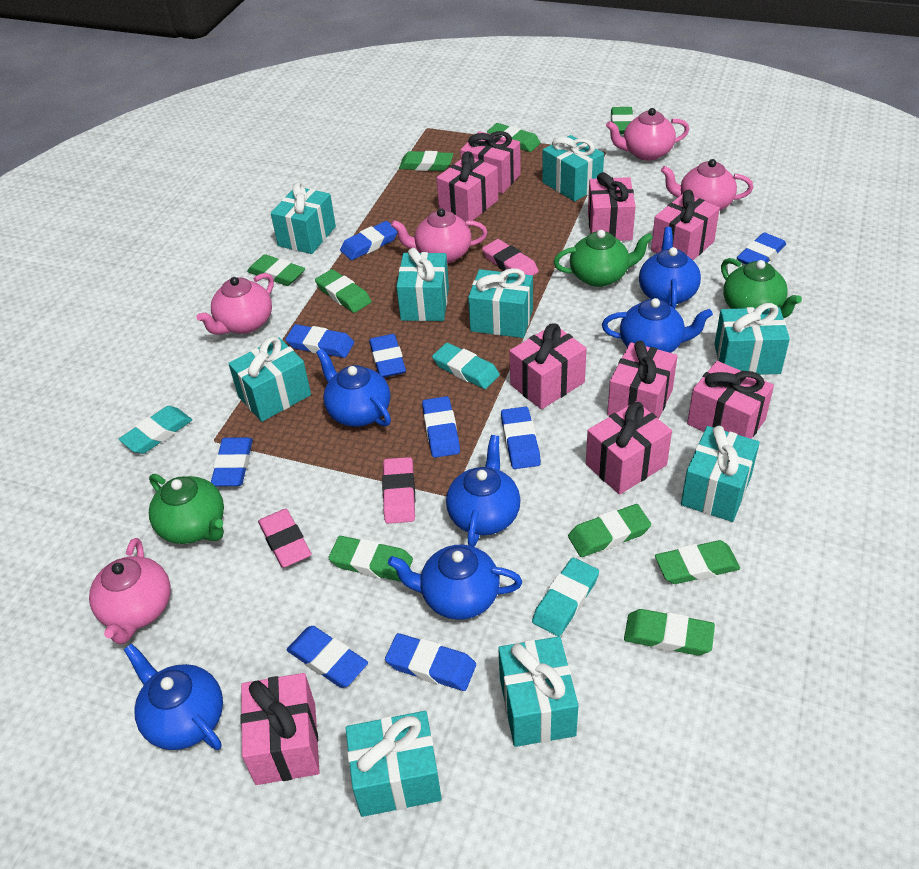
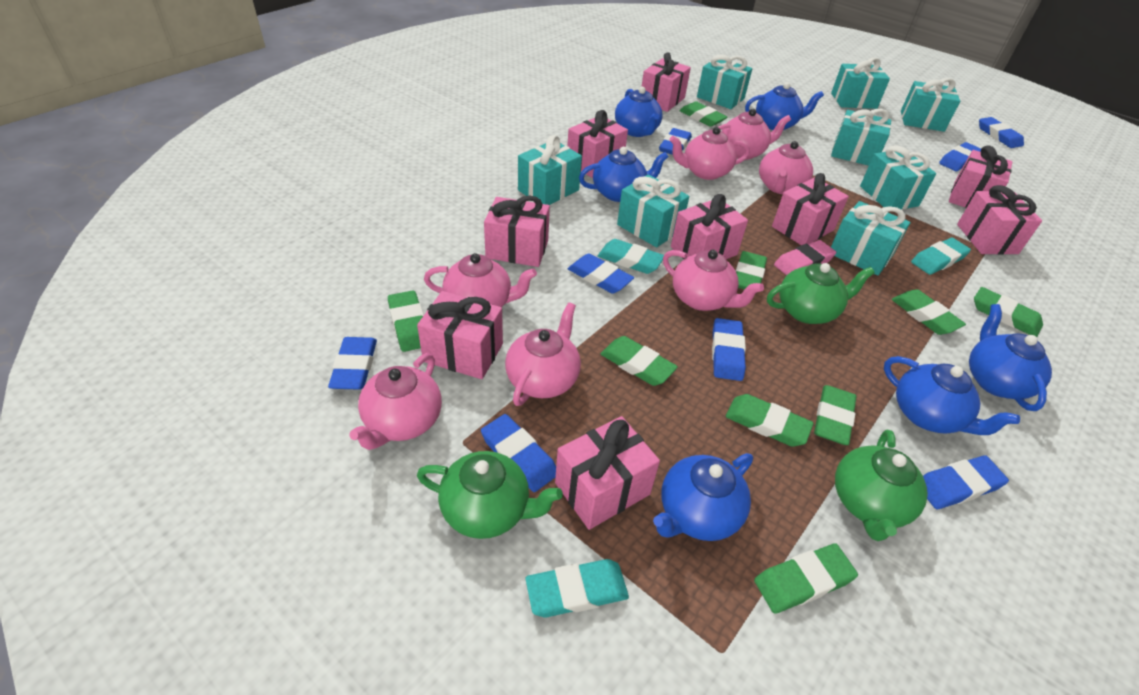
blue eraser: 9 -> 8
pink eraser: 3 -> 1
pink teapot: 5 -> 7
turquoise gift: 9 -> 8

